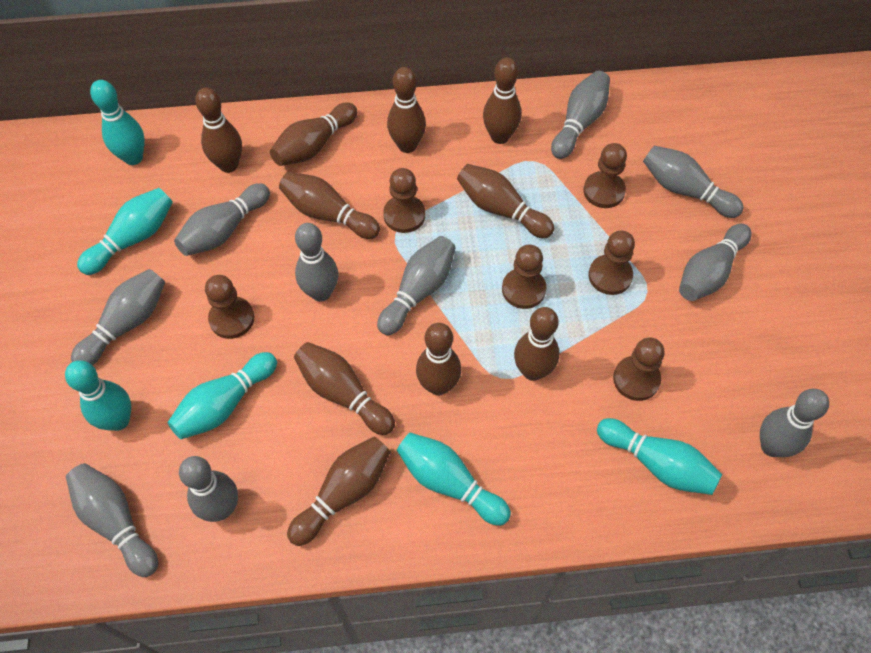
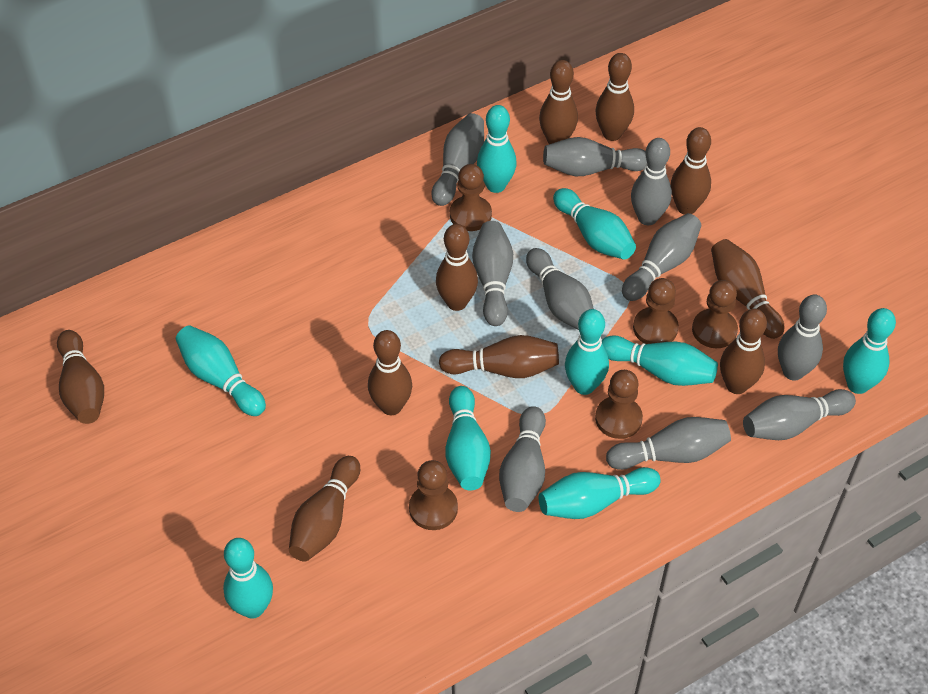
brown pawn: 6 -> 5
turquoise bowling pin: 6 -> 9

